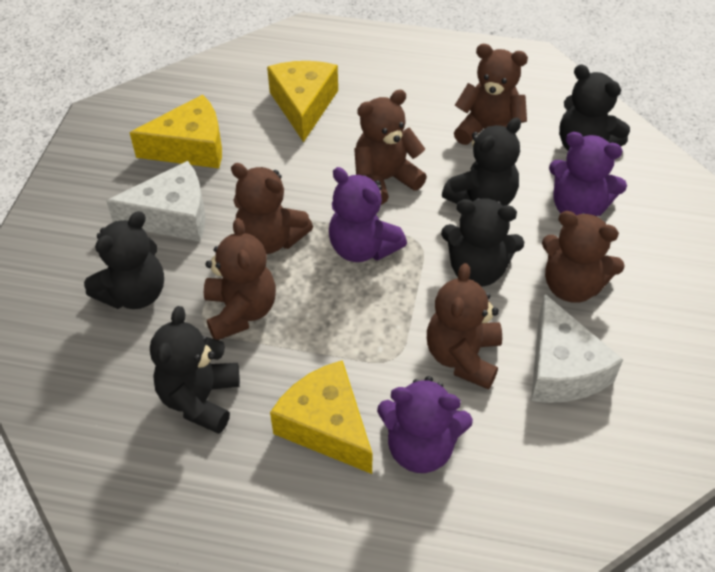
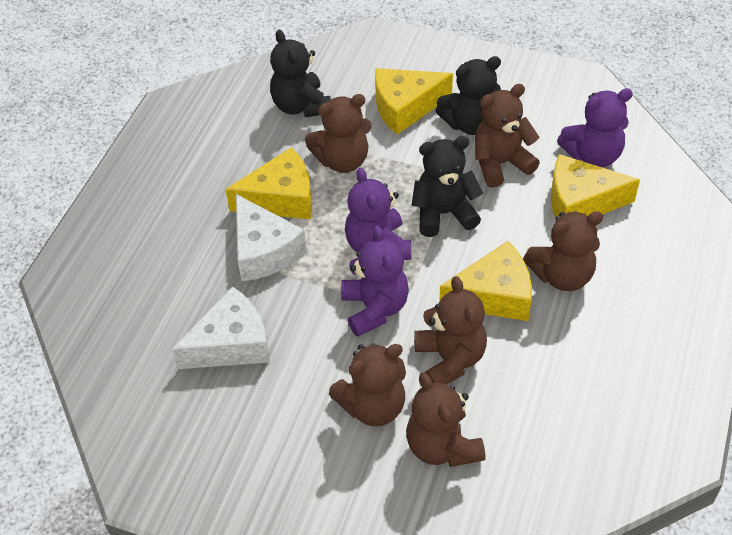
black teddy bear: 5 -> 3
yellow cheese: 3 -> 4

